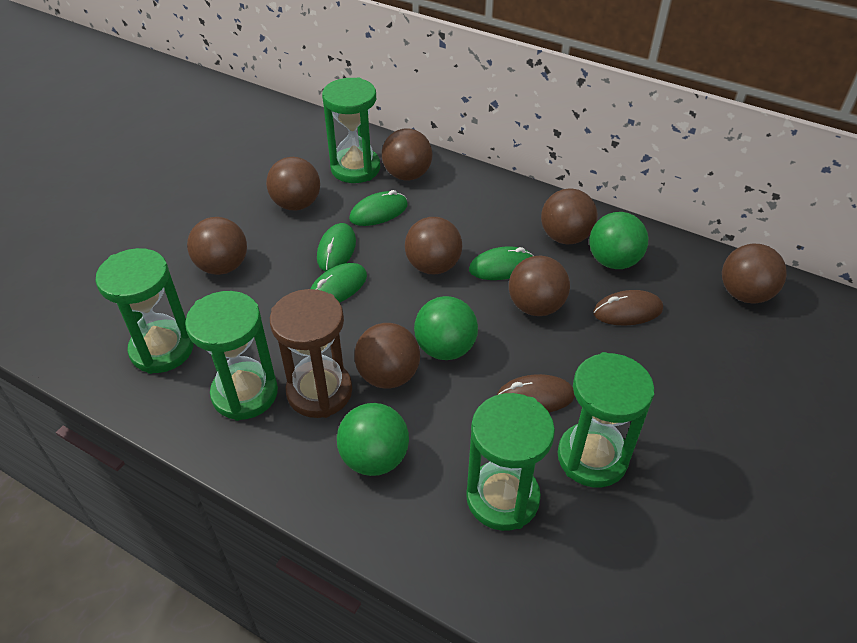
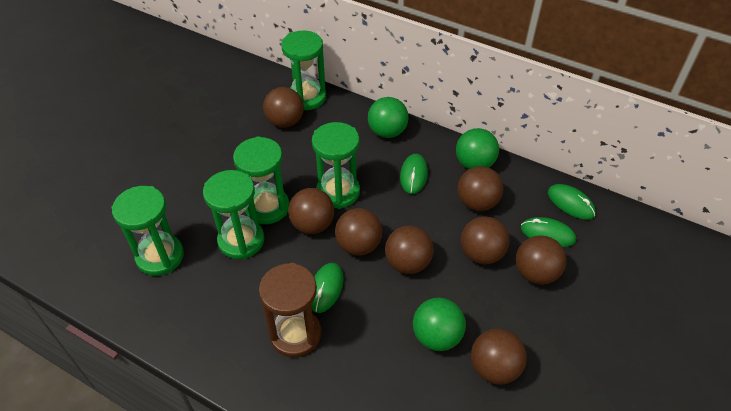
brown mouse: 2 -> 0

